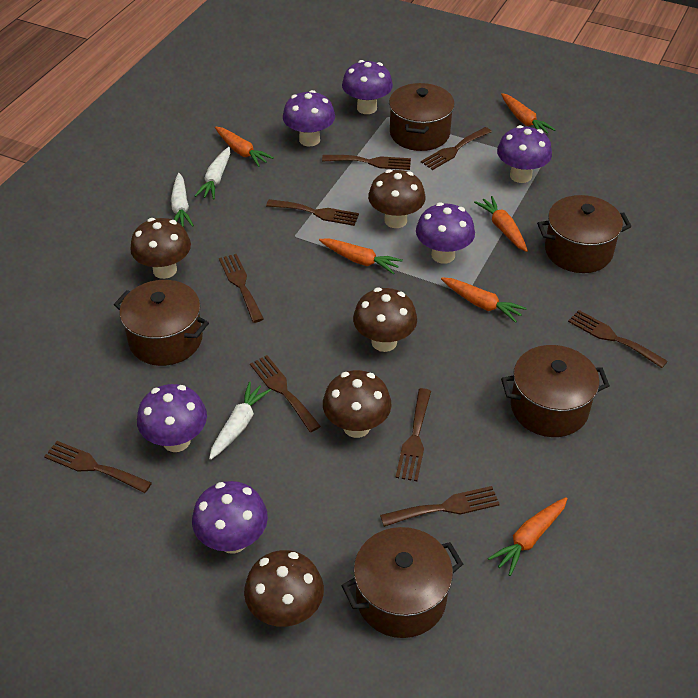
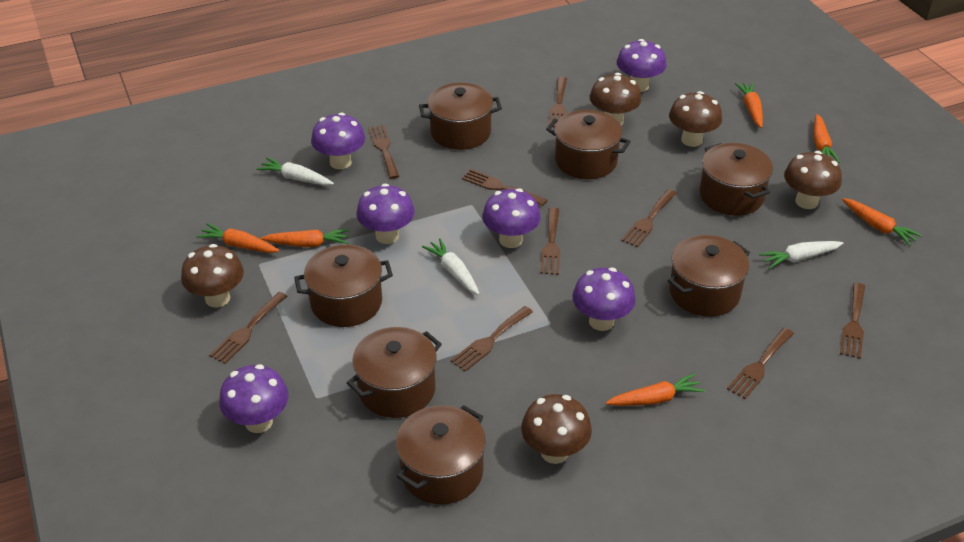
brown pot: 5 -> 7

